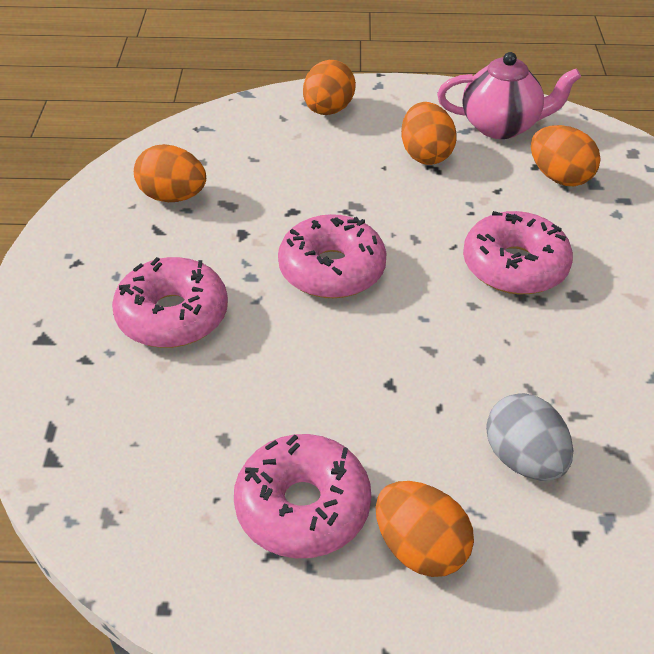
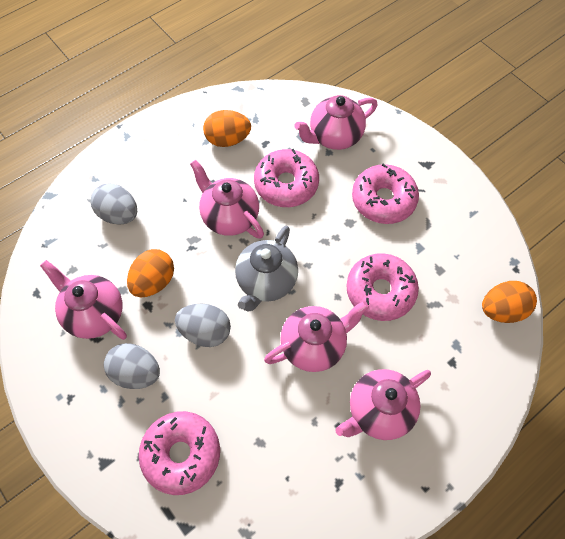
grey egg: 1 -> 3
grey teapot: 0 -> 1
orange egg: 5 -> 3
pink teapot: 1 -> 5

